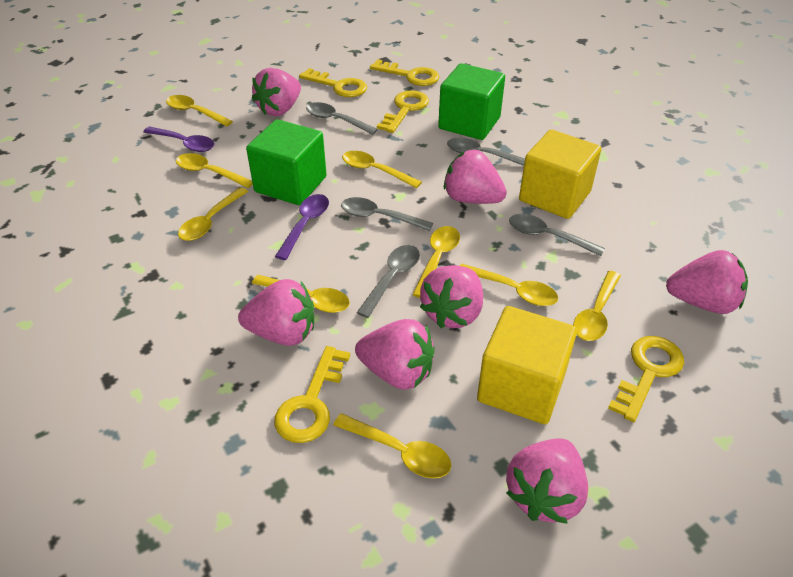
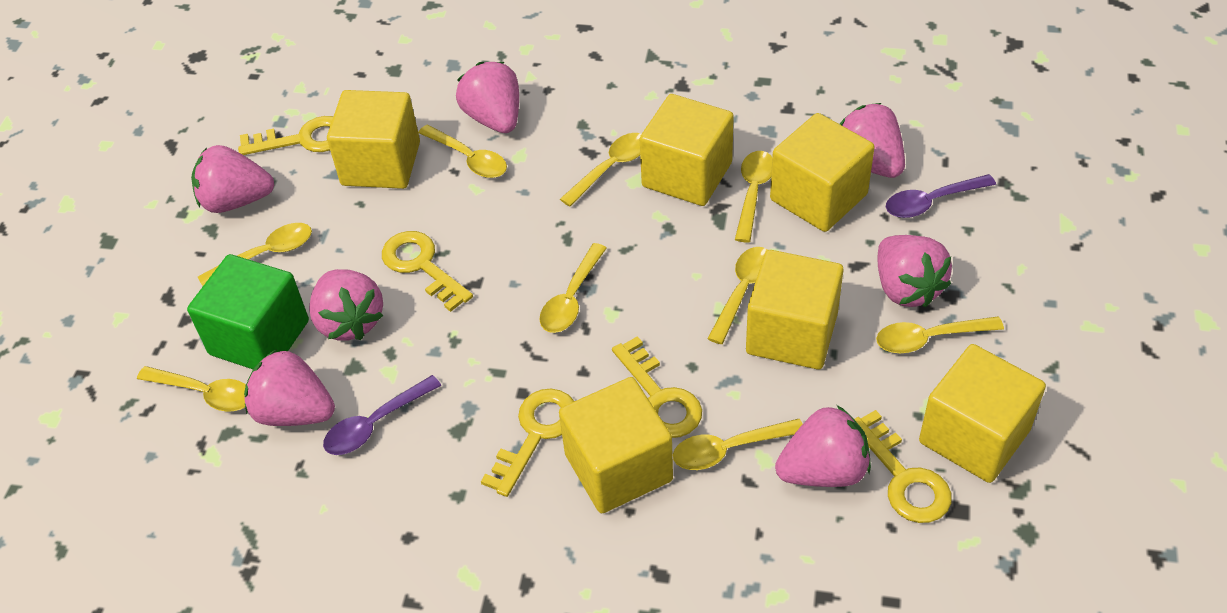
green cube: 2 -> 1
grey spoon: 5 -> 0
yellow cube: 2 -> 6

